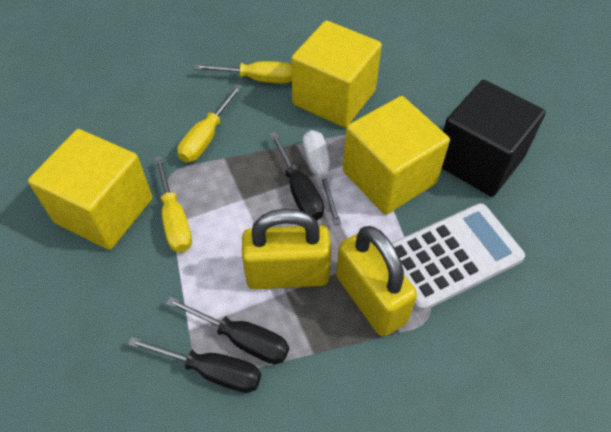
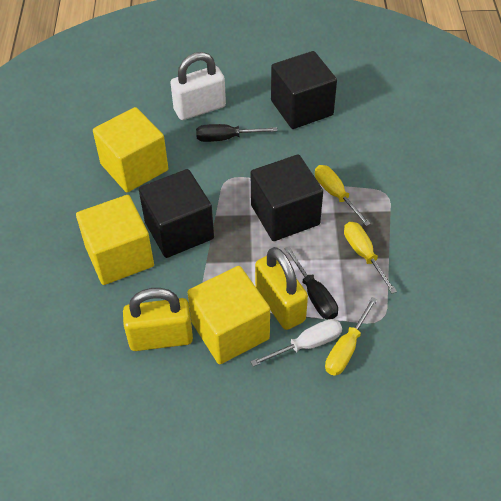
black cube: 1 -> 3
black screwdriver: 3 -> 2
white calculator: 1 -> 0
white padlock: 0 -> 1

